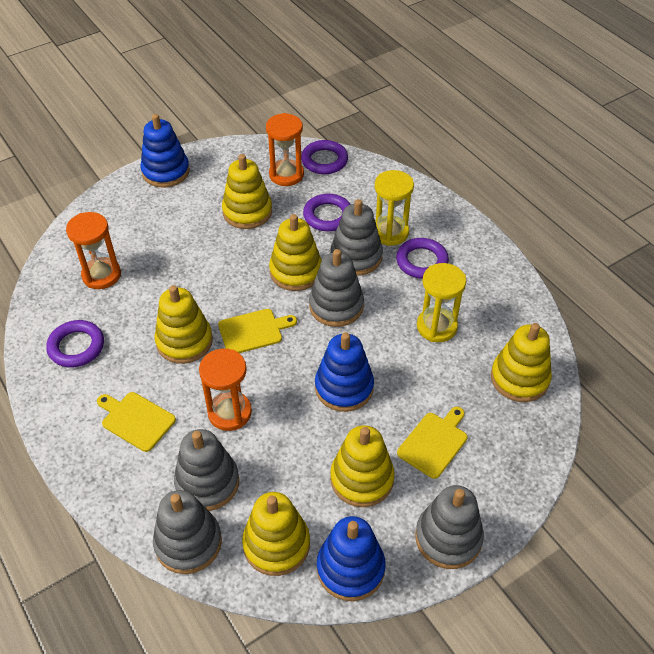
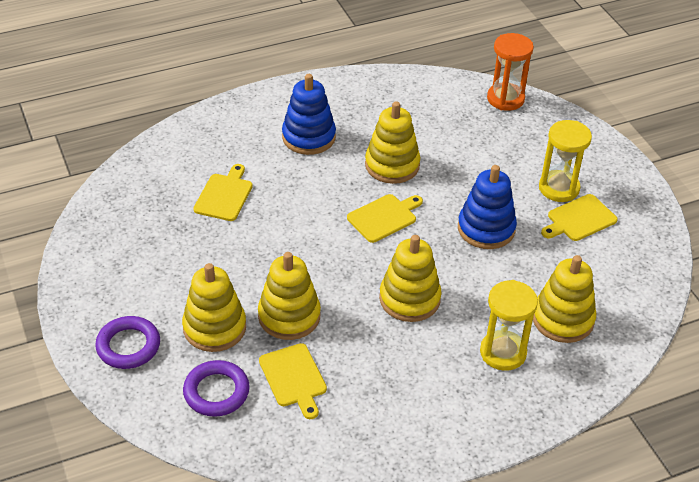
blue stacking toy: 3 -> 2
grey stacking toy: 5 -> 0
orange hourglass: 3 -> 1
purple ring: 4 -> 2
yellow cutting board: 3 -> 4
yellow stacking toy: 6 -> 5

